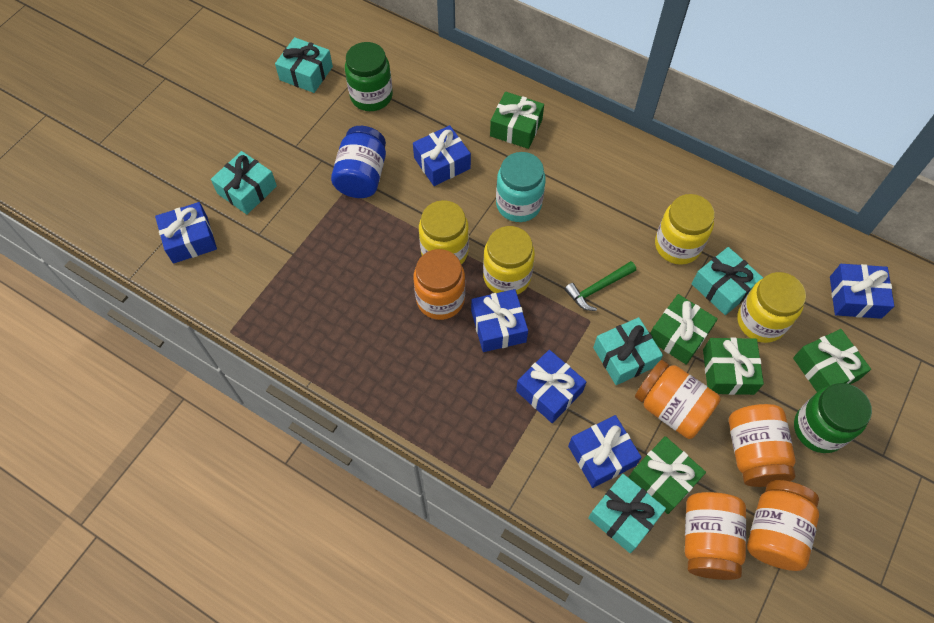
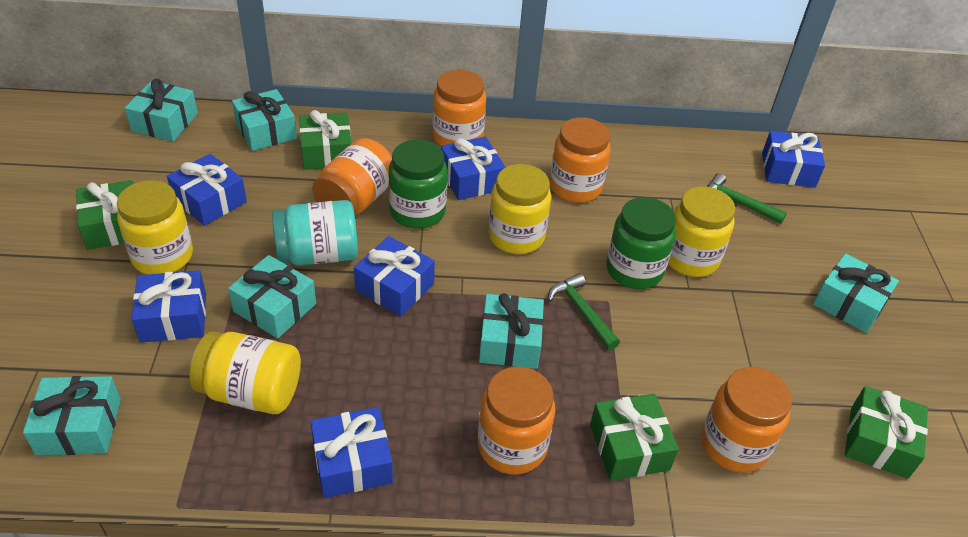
blue jar: 1 -> 0
green gift: 5 -> 4
green hammer: 1 -> 2
turquoise gift: 5 -> 6

